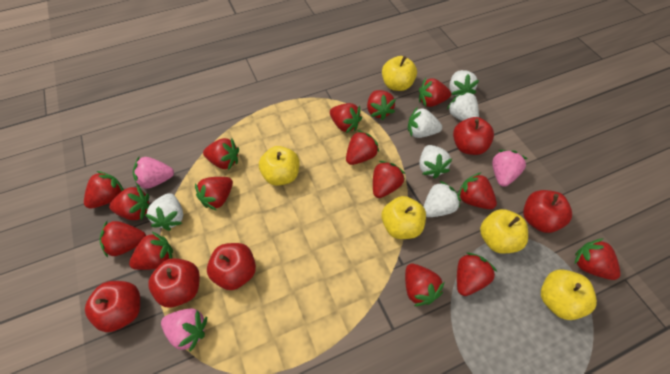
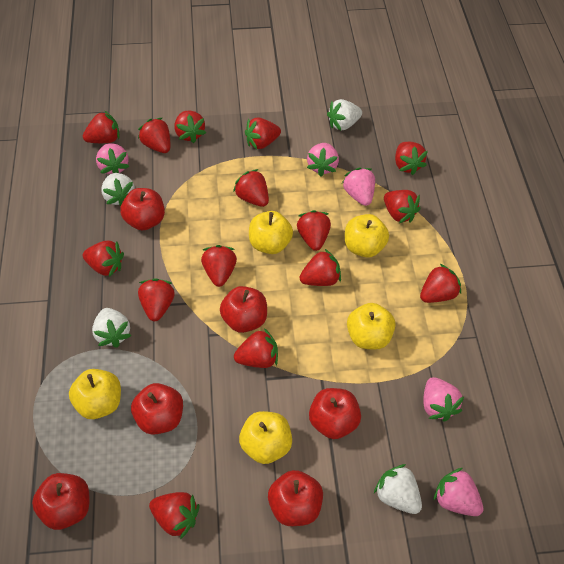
pink strawberry: 3 -> 5
red apple: 5 -> 6
white strawberry: 6 -> 4

